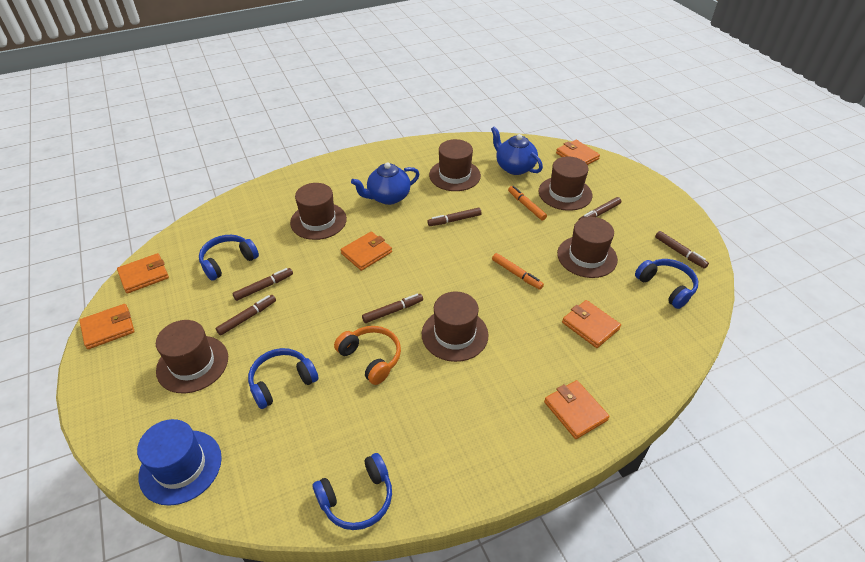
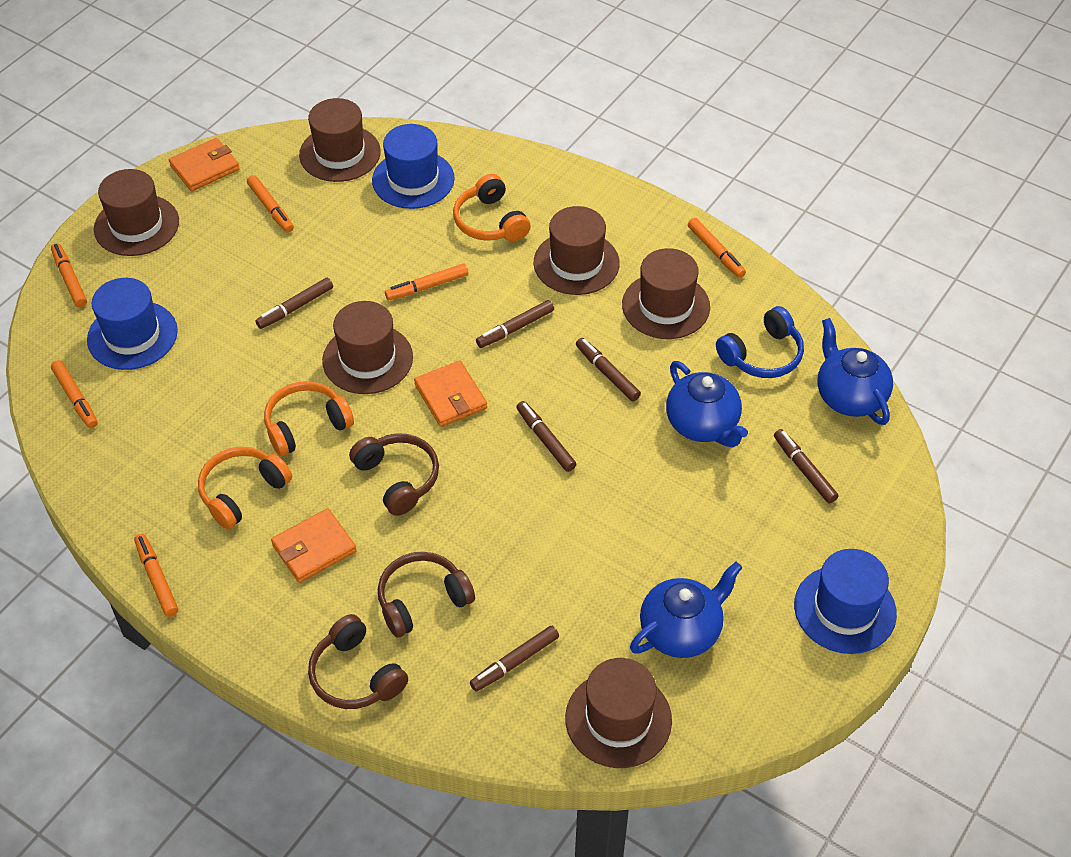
blue hat: 1 -> 3
blue headphones: 4 -> 1
blue teapot: 2 -> 3
brown headphones: 0 -> 3
orange headphones: 1 -> 3
orange marker: 2 -> 6
orange wallet: 6 -> 3

